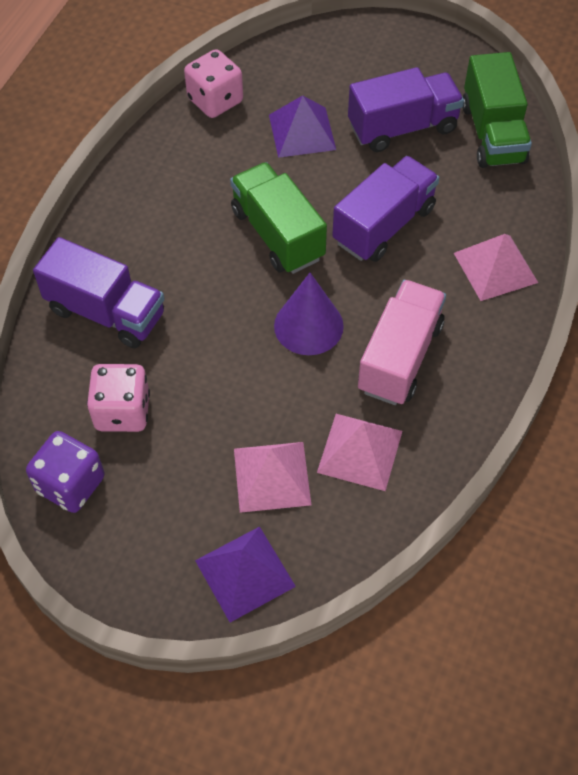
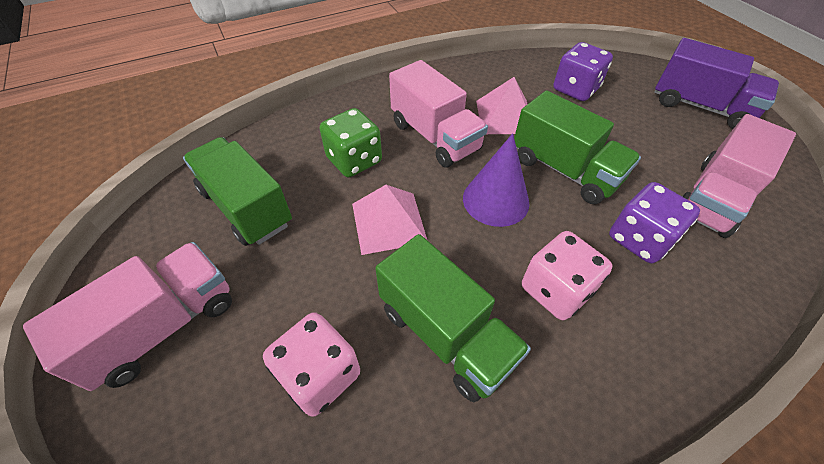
green dice: 0 -> 1
green truck: 2 -> 3
pink pyramid: 3 -> 2
pink truck: 1 -> 3
purple dice: 1 -> 2
purple pyramid: 2 -> 0
purple truck: 3 -> 1

